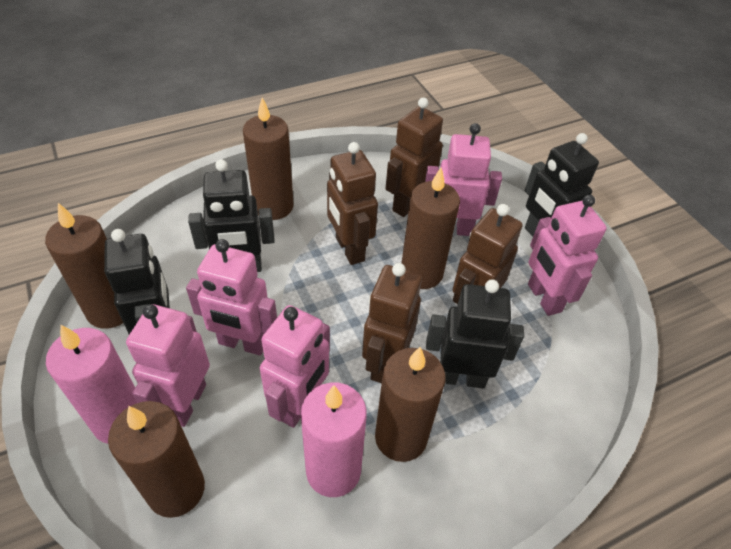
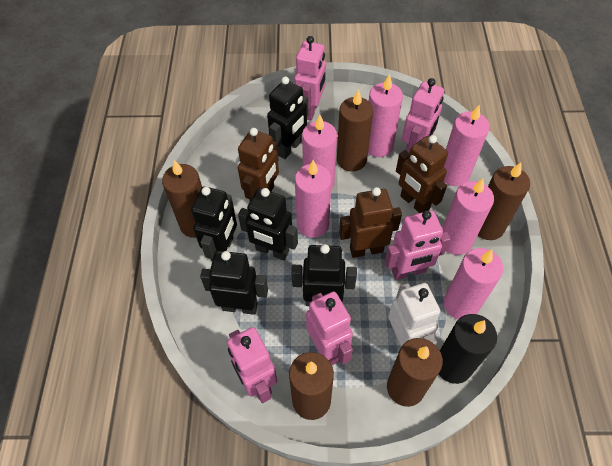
black candle: 0 -> 1
black robot: 4 -> 5
brown robot: 4 -> 3
pink candle: 2 -> 6
white robot: 0 -> 1

